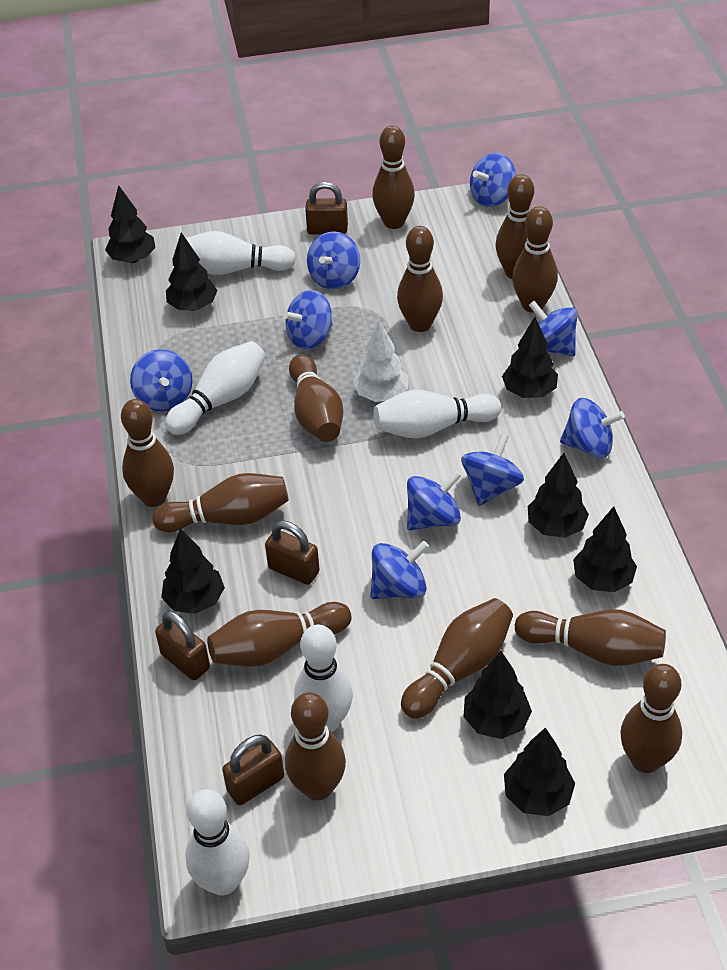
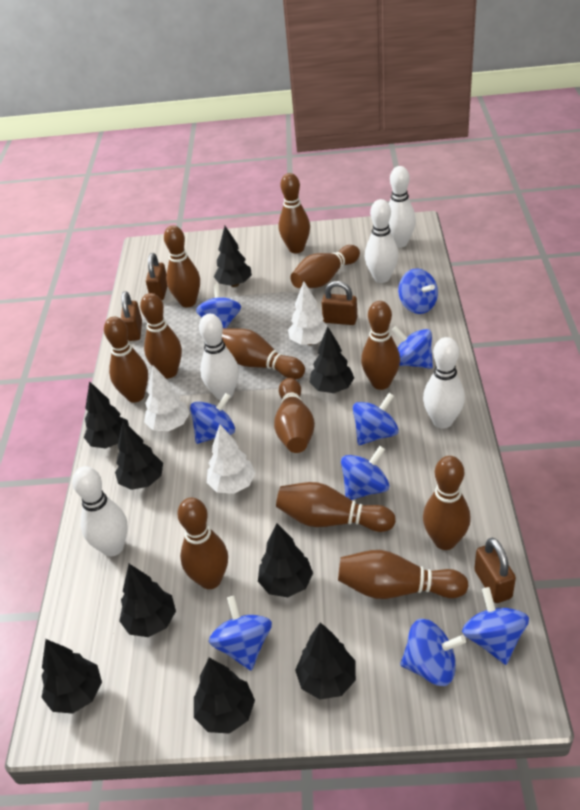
black tree: 8 -> 9
white tree: 1 -> 3

